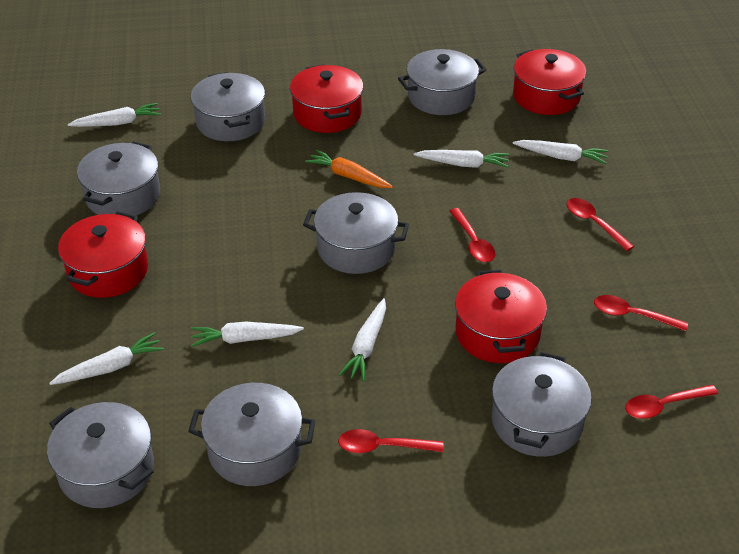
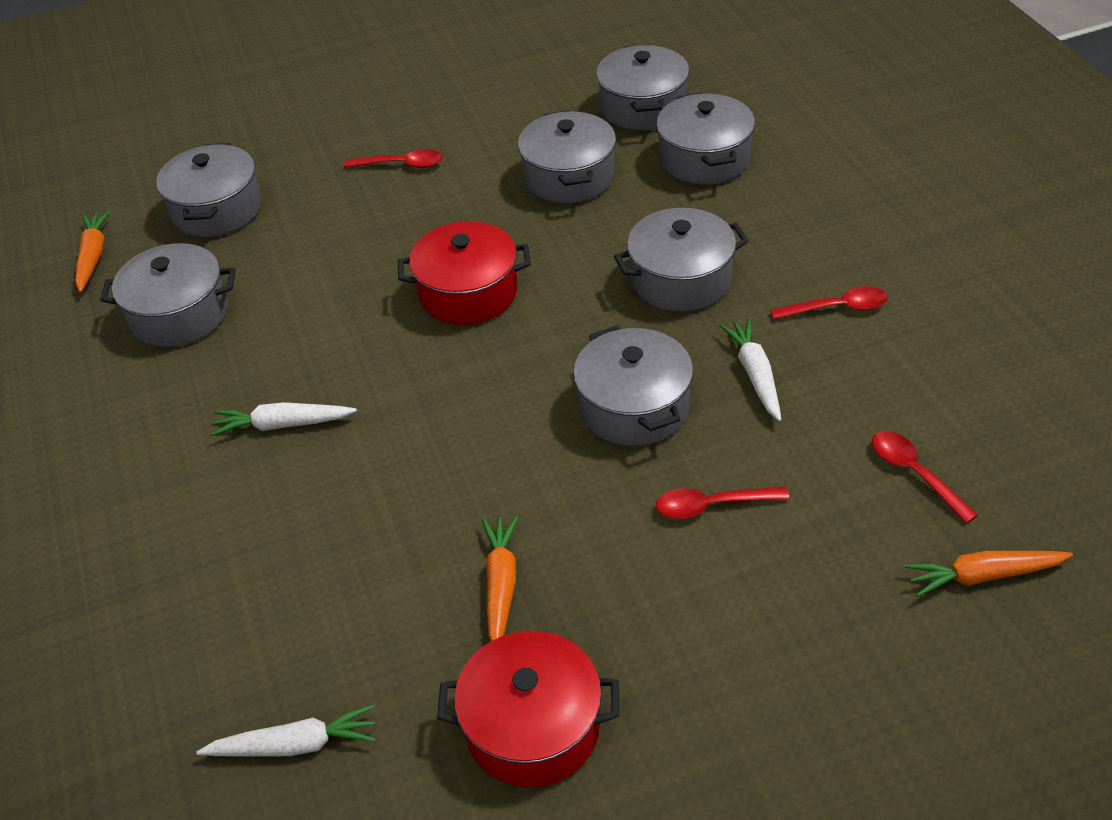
orange carrot: 1 -> 3
red pot: 4 -> 2
red spoon: 5 -> 4
white carrot: 6 -> 3

